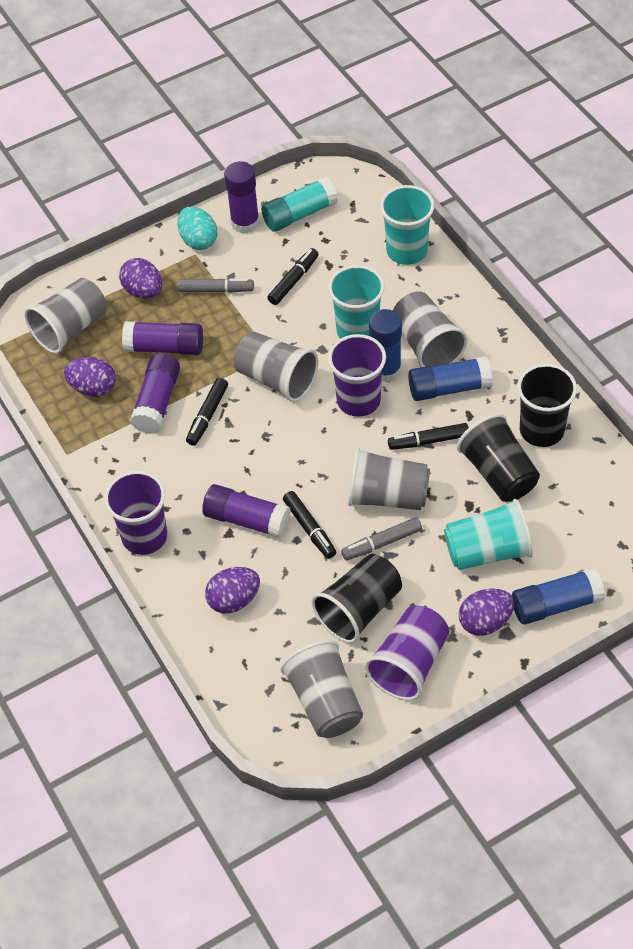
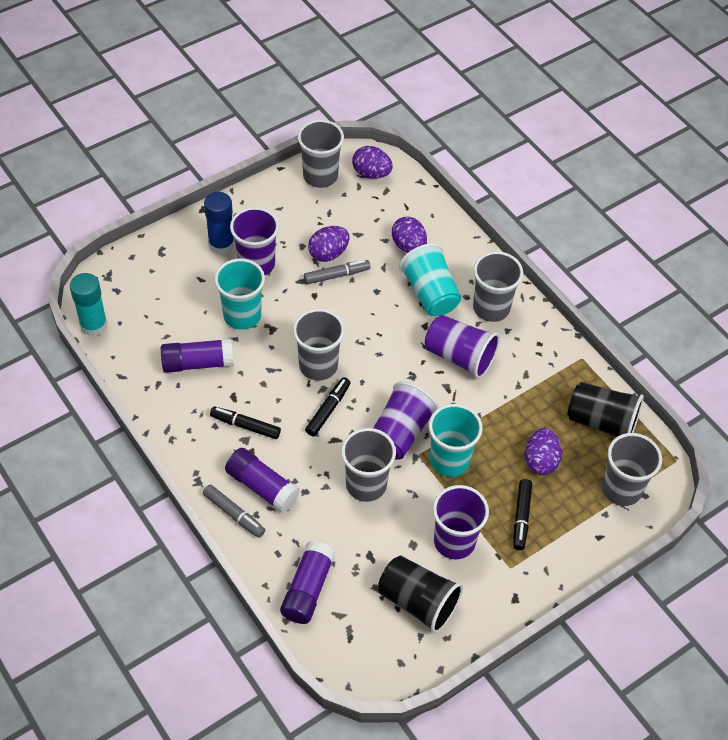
black cup: 3 -> 2
black marker: 4 -> 3
blue glue stick: 3 -> 1
purple cup: 3 -> 4
purple glue stick: 4 -> 3
turquoise egg: 1 -> 0

